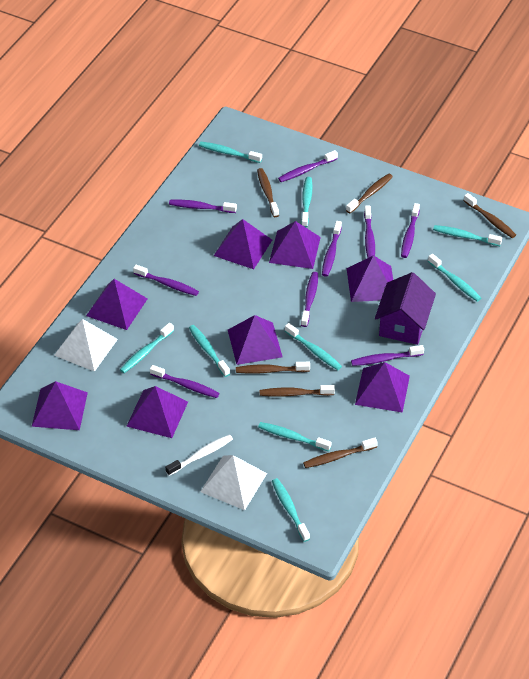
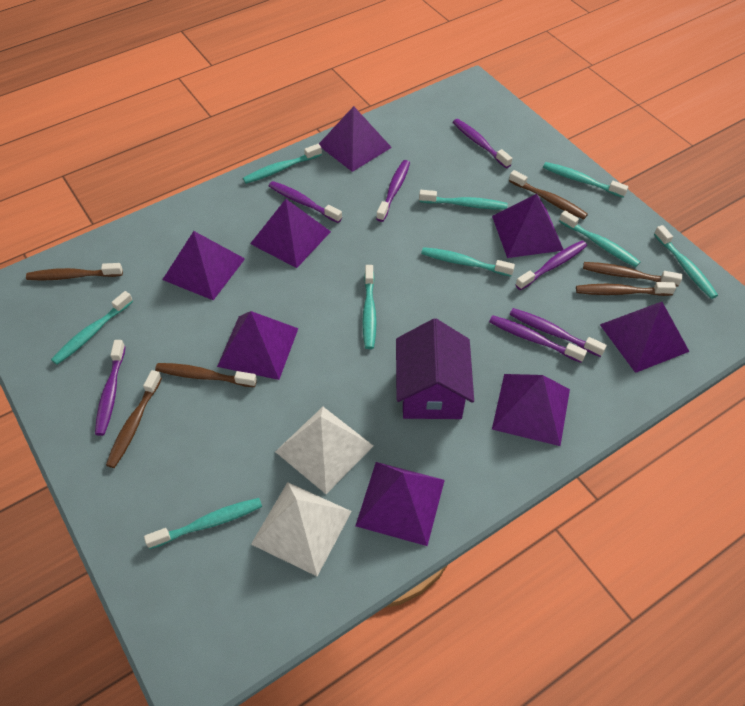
purple toothbrush: 9 -> 7
white toothbrush: 1 -> 0

